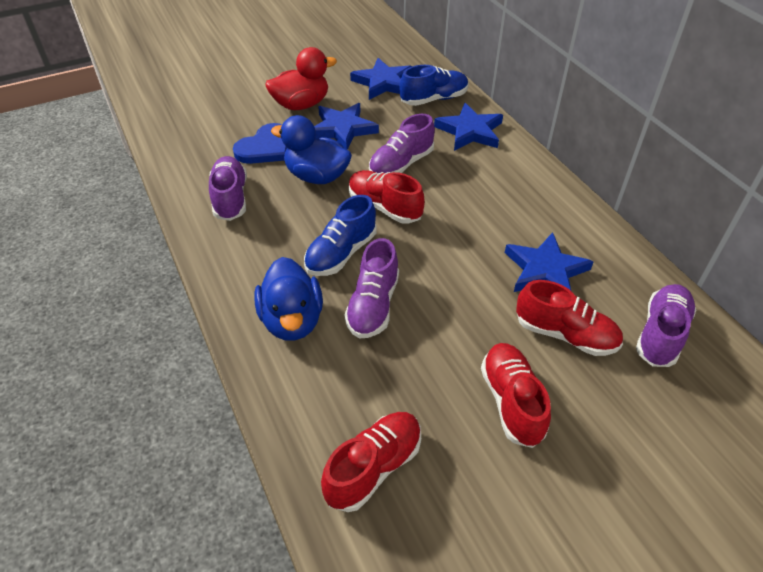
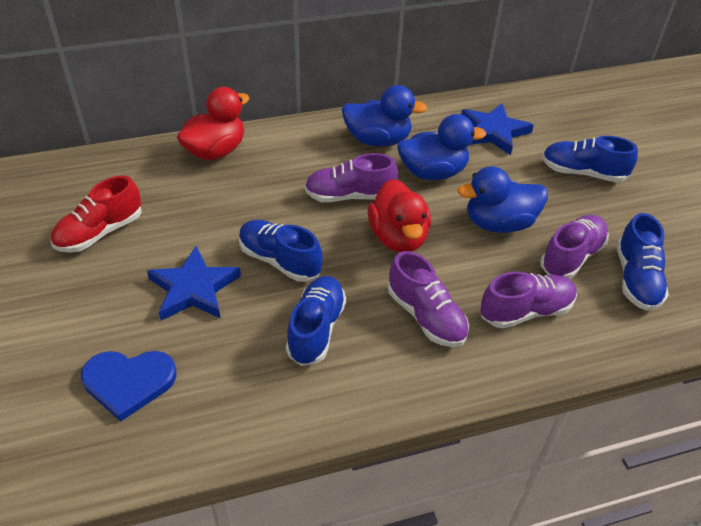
blue duck: 2 -> 3
blue shoe: 2 -> 4
blue star: 4 -> 2
red duck: 1 -> 2
red shoe: 4 -> 1

